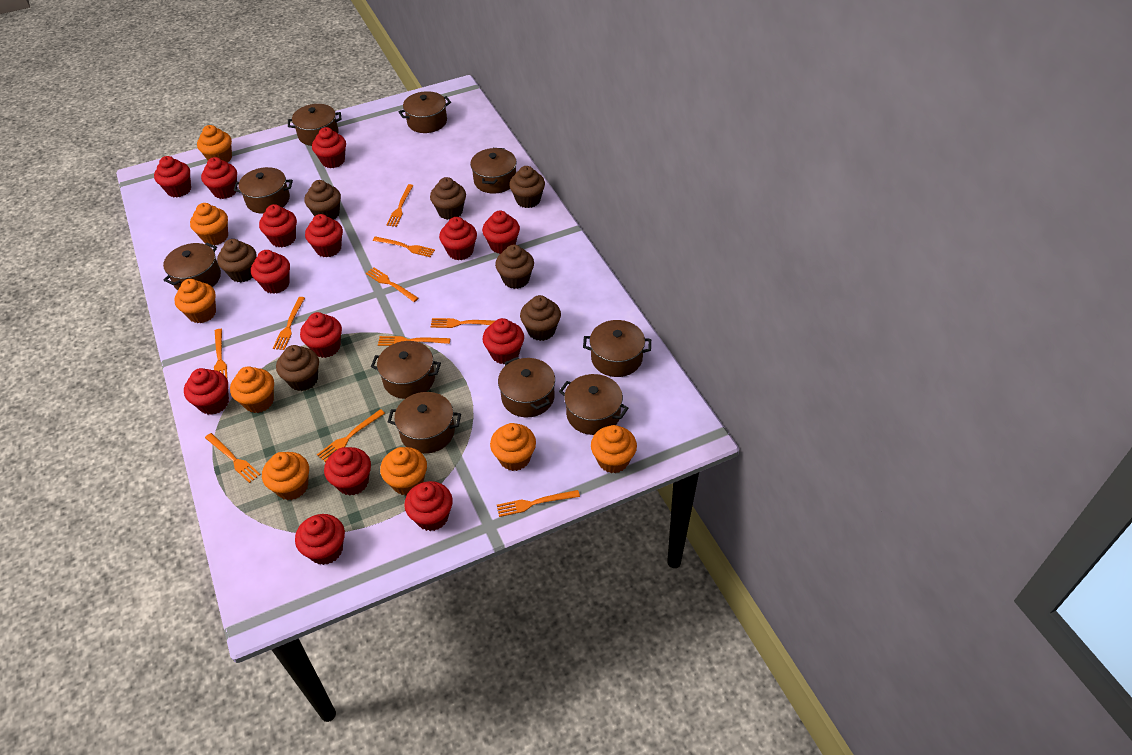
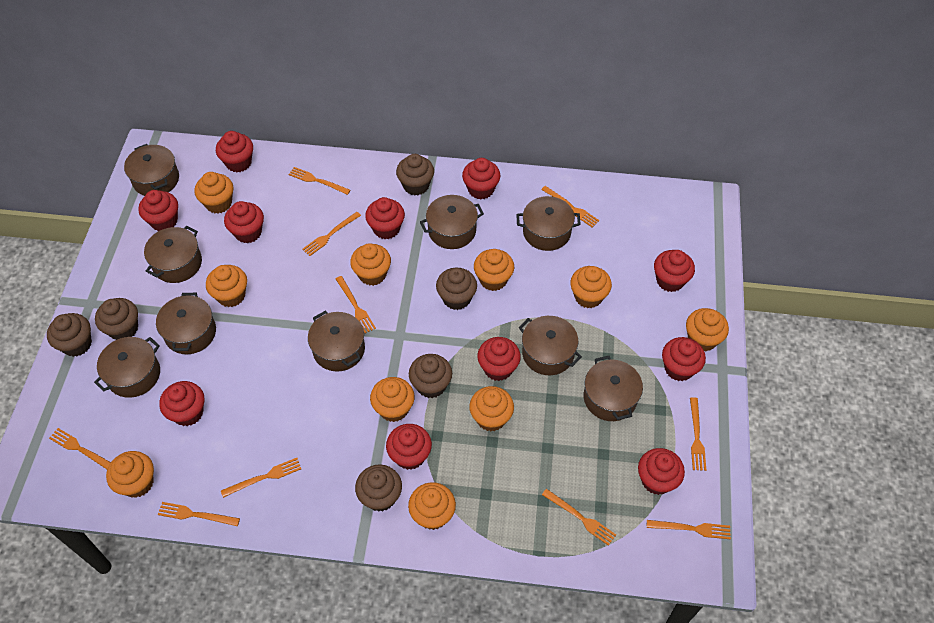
brown cupcake: 7 -> 6
brown pot: 10 -> 9
orange cupcake: 8 -> 10
red cupcake: 14 -> 11

